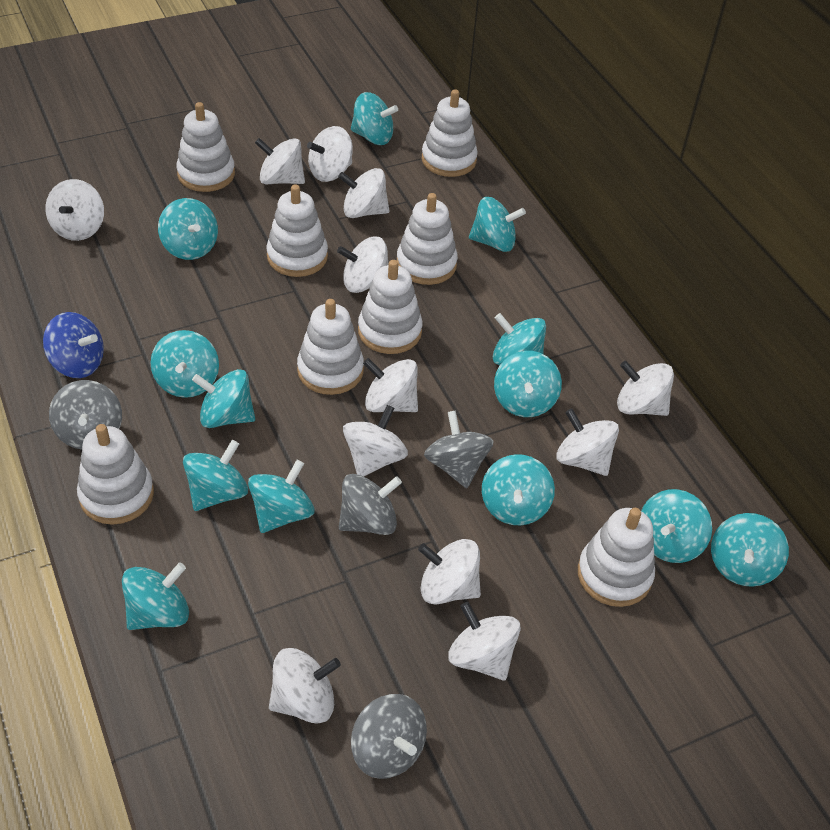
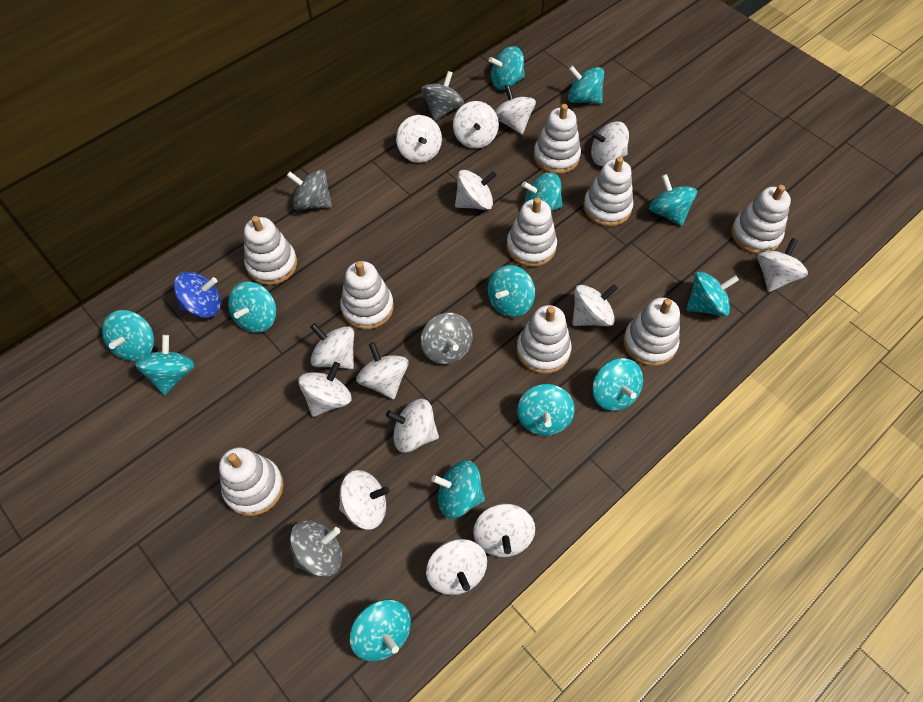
white spinning top: 12 -> 14
white stacking toy: 8 -> 9

